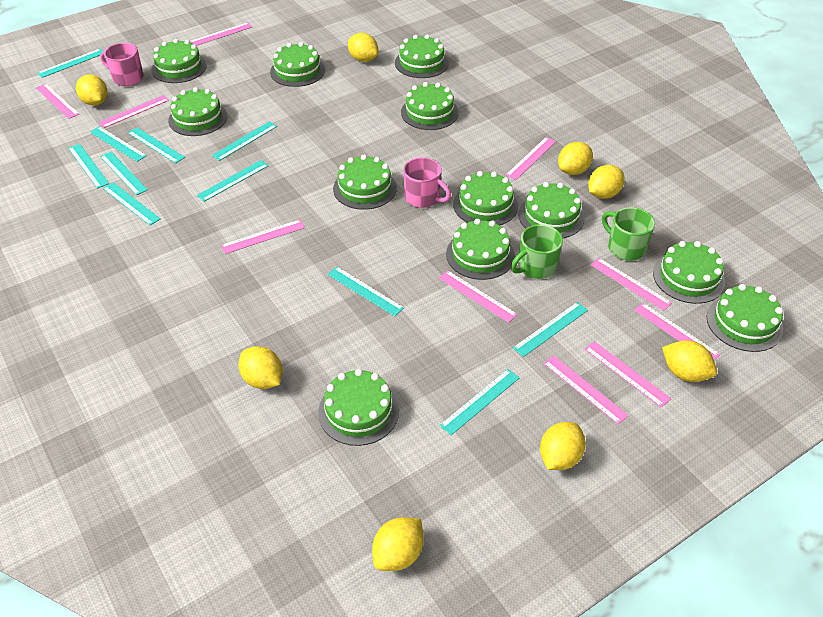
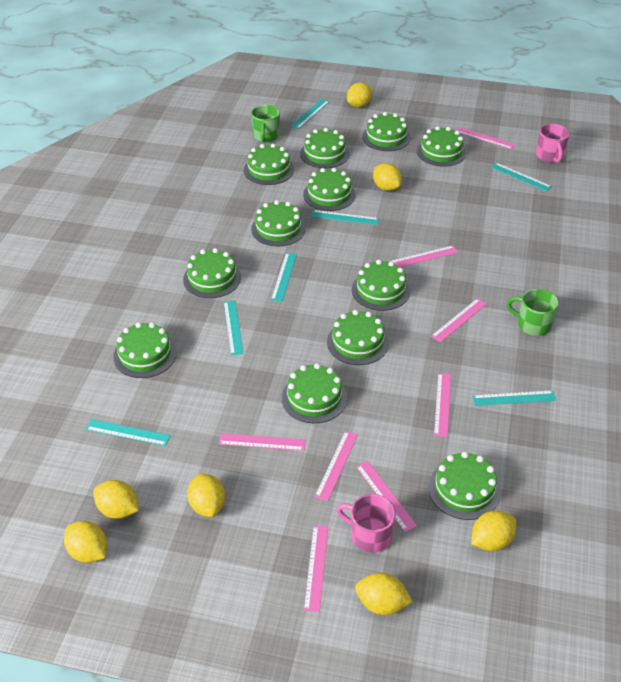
pink ruler: 10 -> 8
turquoise ruler: 11 -> 7
yellow lemon: 8 -> 7

